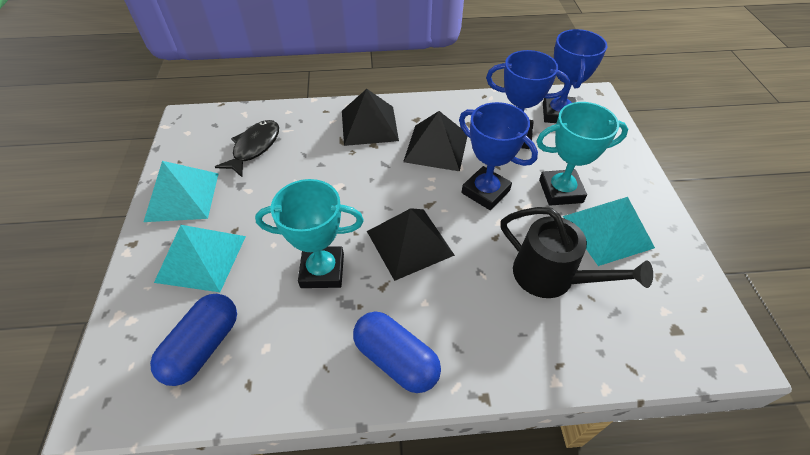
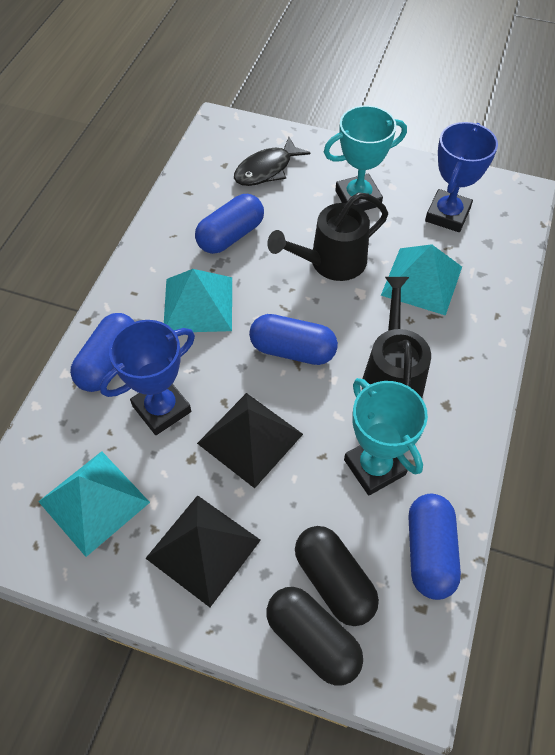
black capsule: 0 -> 2
black pyramid: 3 -> 2
black watering can: 1 -> 2
blue capsule: 2 -> 4
blue trophy: 3 -> 2

